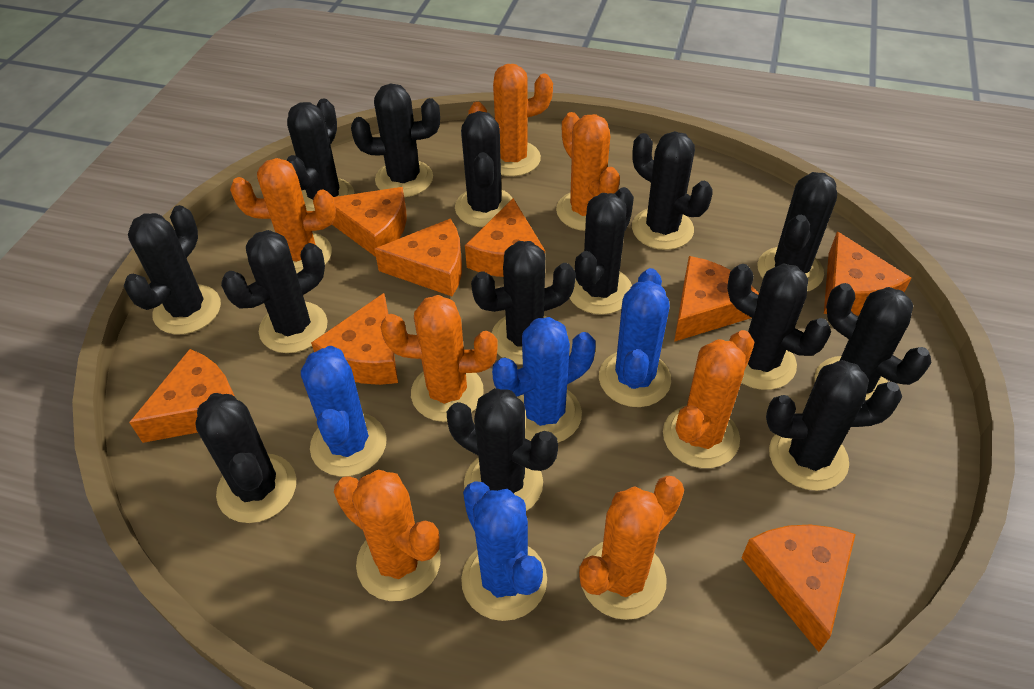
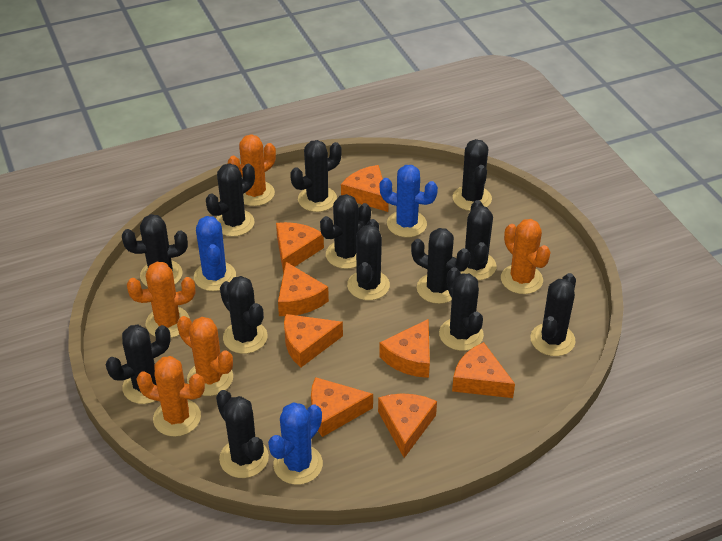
black cactus: 14 -> 13
blue cactus: 4 -> 3
orange cactus: 7 -> 5

